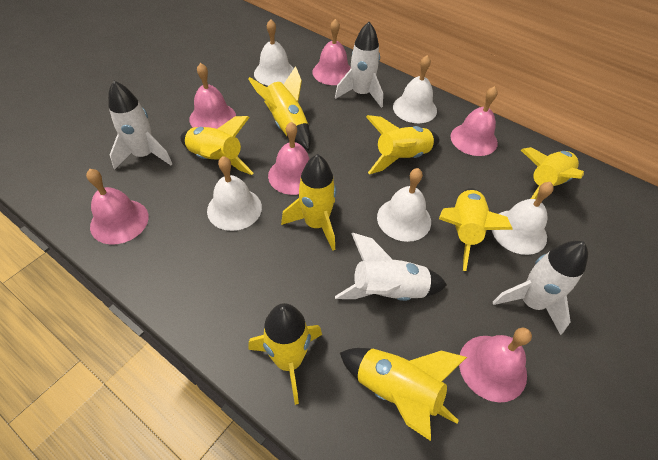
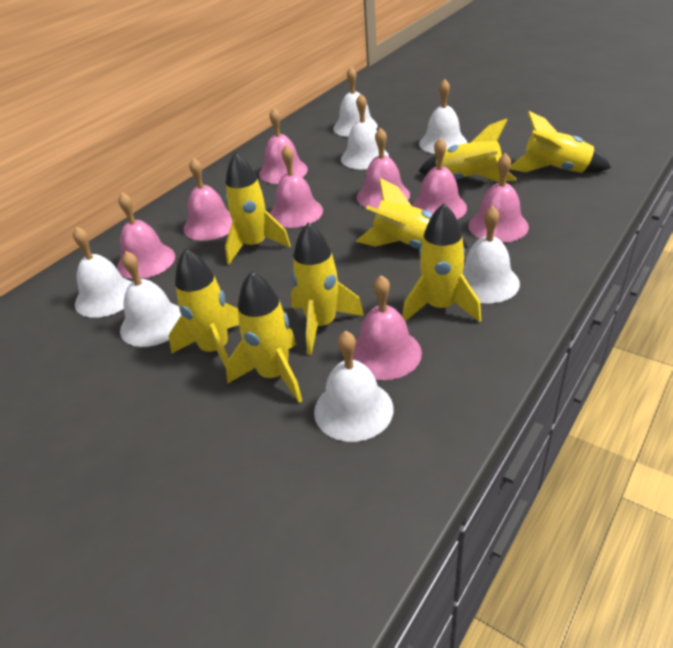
pink bell: 6 -> 8
white bell: 5 -> 7
white rocket: 4 -> 0

